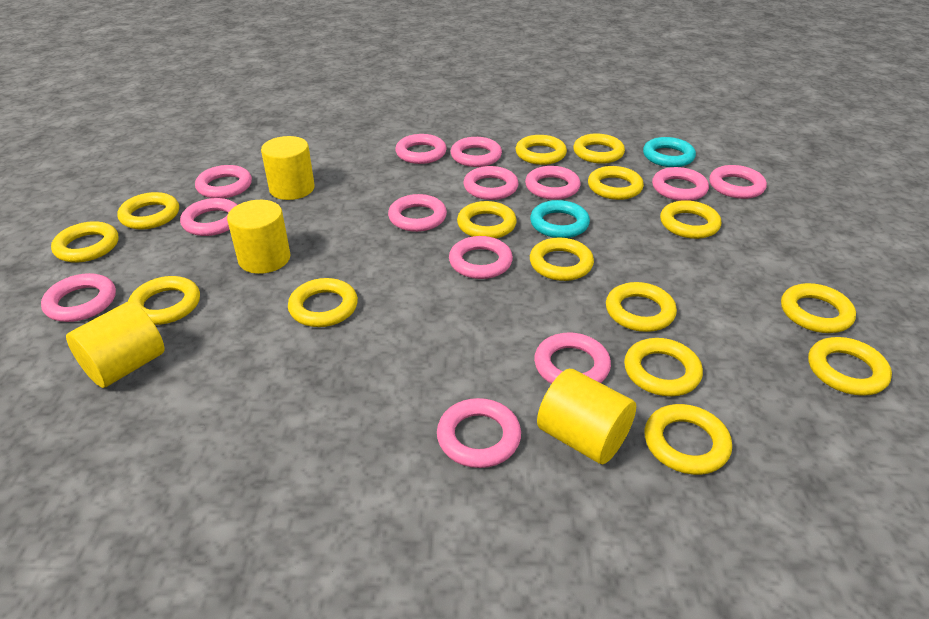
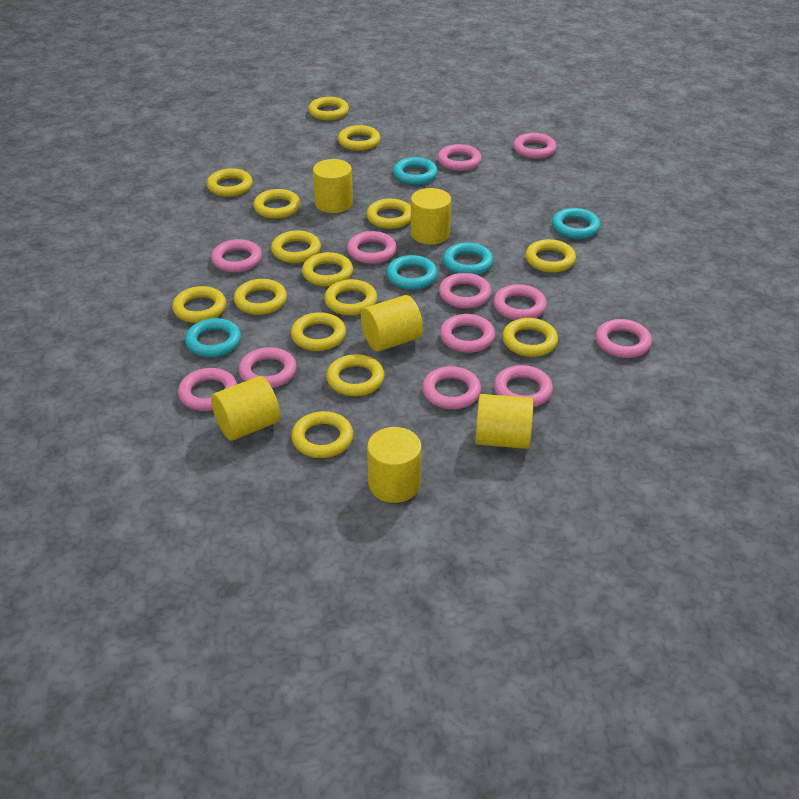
pink ring: 13 -> 12
turquoise ring: 2 -> 5
yellow cylinder: 4 -> 6

